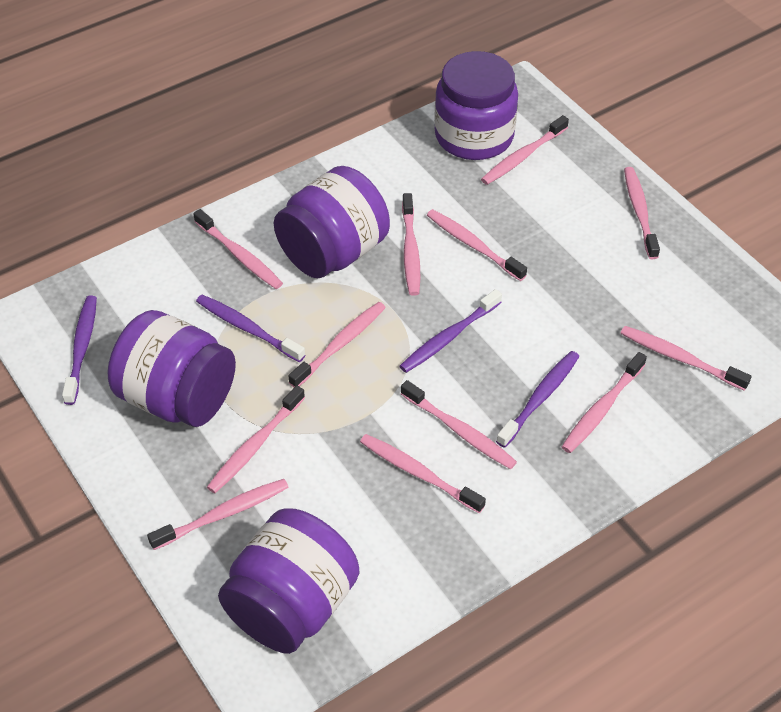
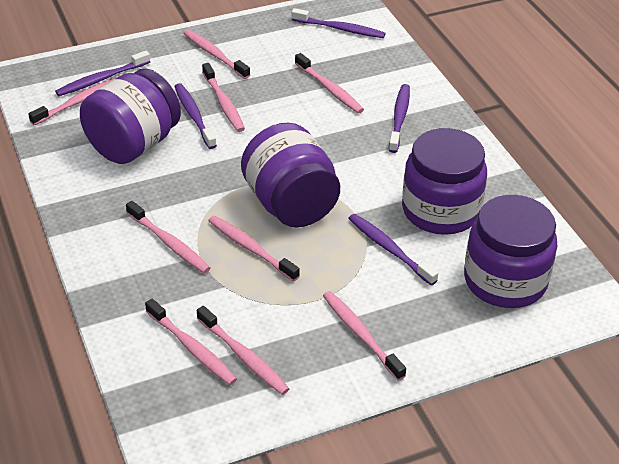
pink toothbrush: 12 -> 9
purple toothbrush: 4 -> 5

